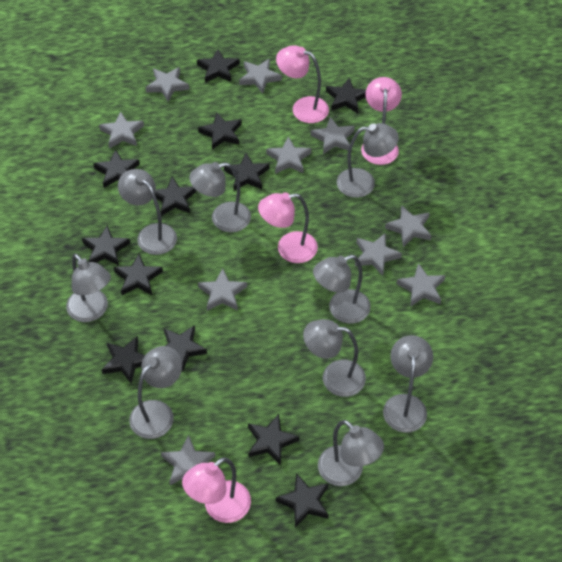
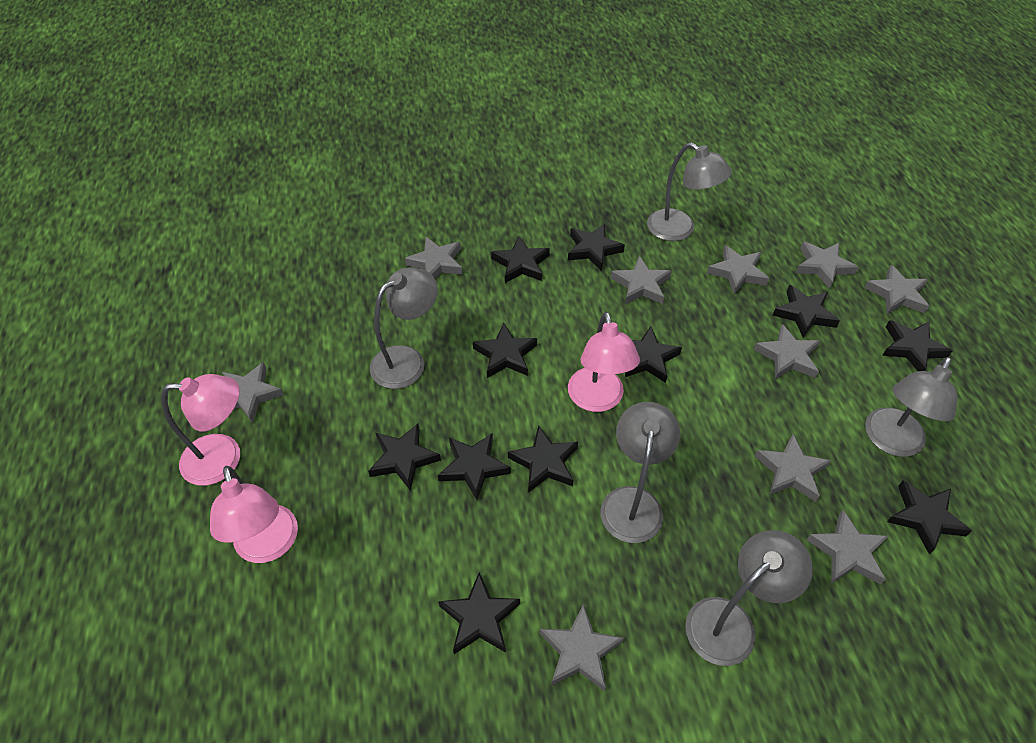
black star: 12 -> 11
grey lamp: 9 -> 5
pink lamp: 4 -> 3

